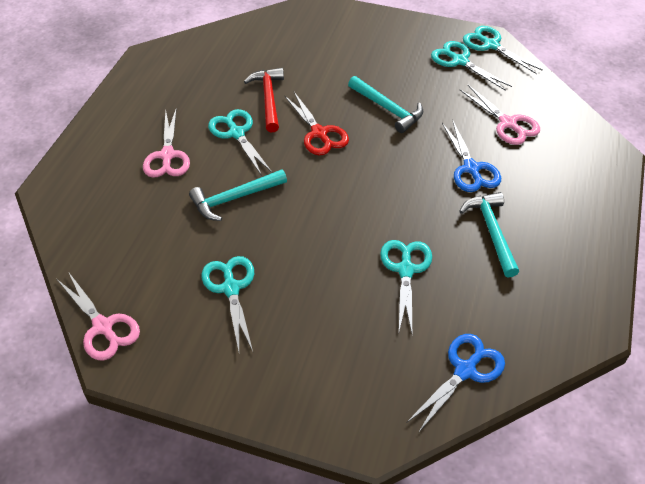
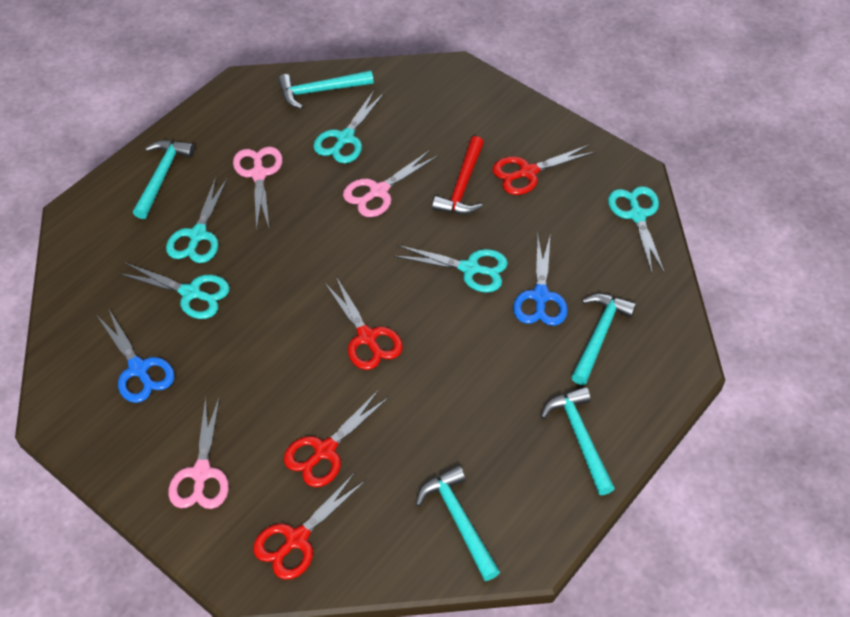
red scissors: 1 -> 4
turquoise hammer: 3 -> 5

